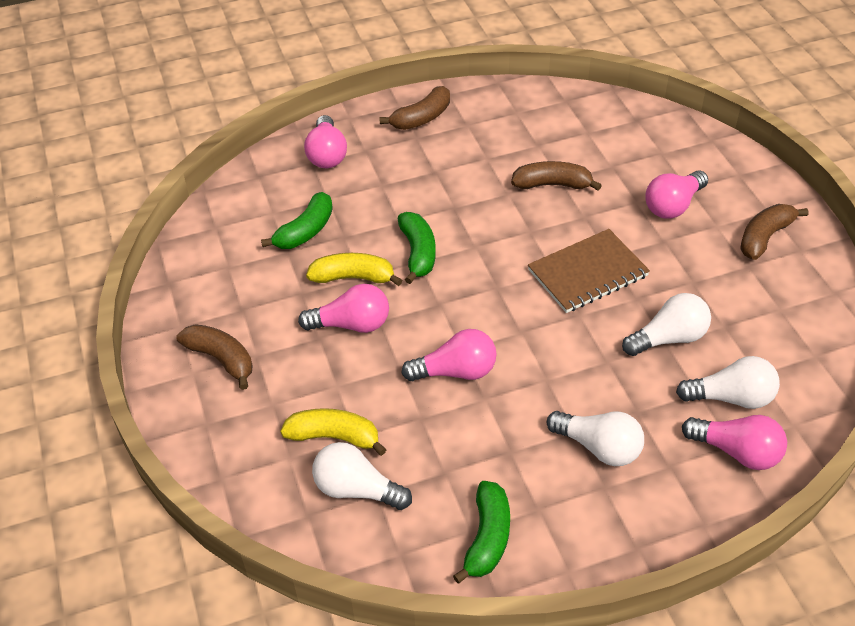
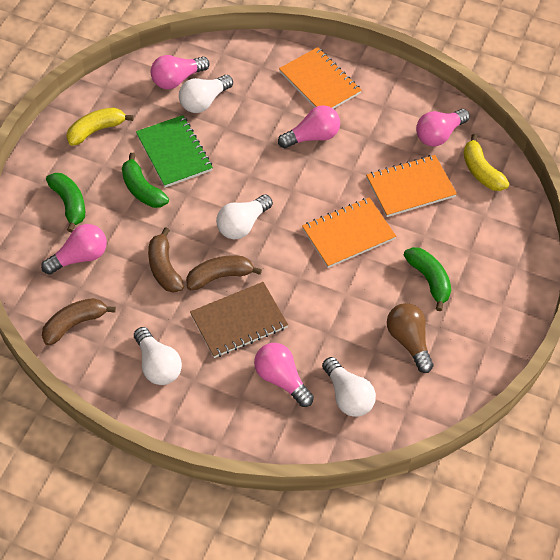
brown banana: 4 -> 3
brown light bulb: 0 -> 1
green notebook: 0 -> 1
orange notebook: 0 -> 3

